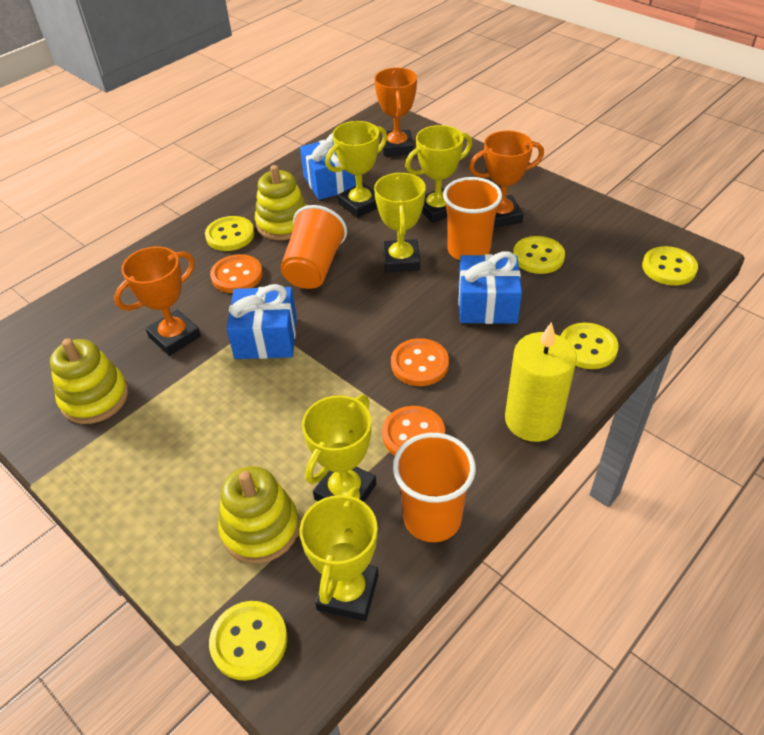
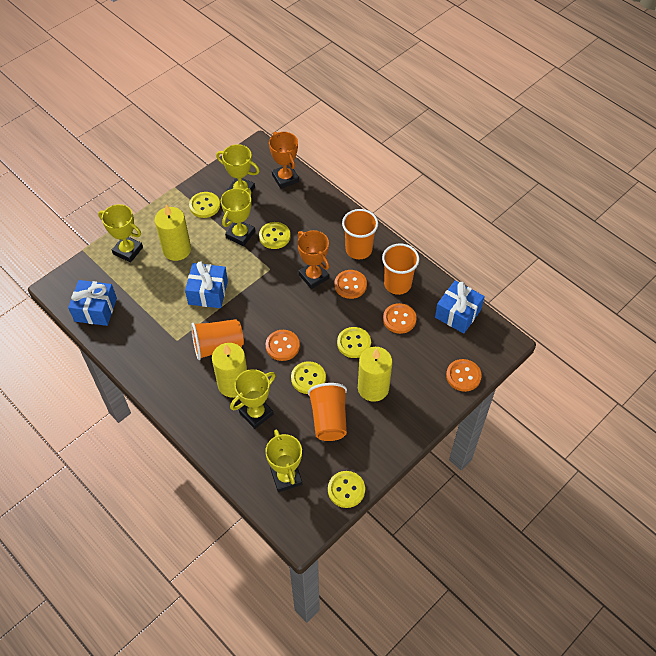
orange button: 3 -> 4
orange cup: 3 -> 4
orange trophy: 3 -> 2
yellow candle: 1 -> 3
yellow stacking toy: 3 -> 0

